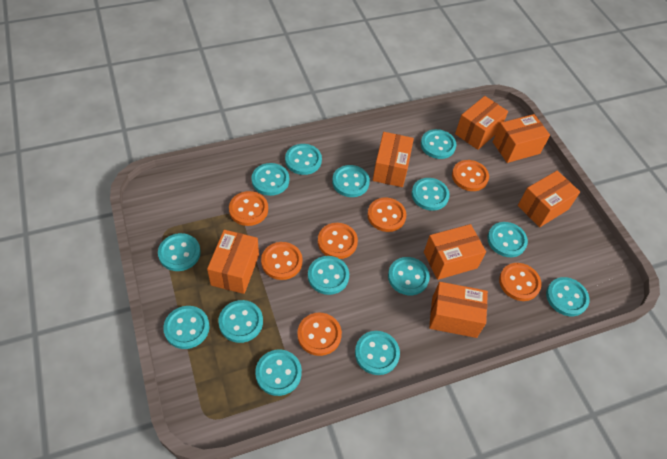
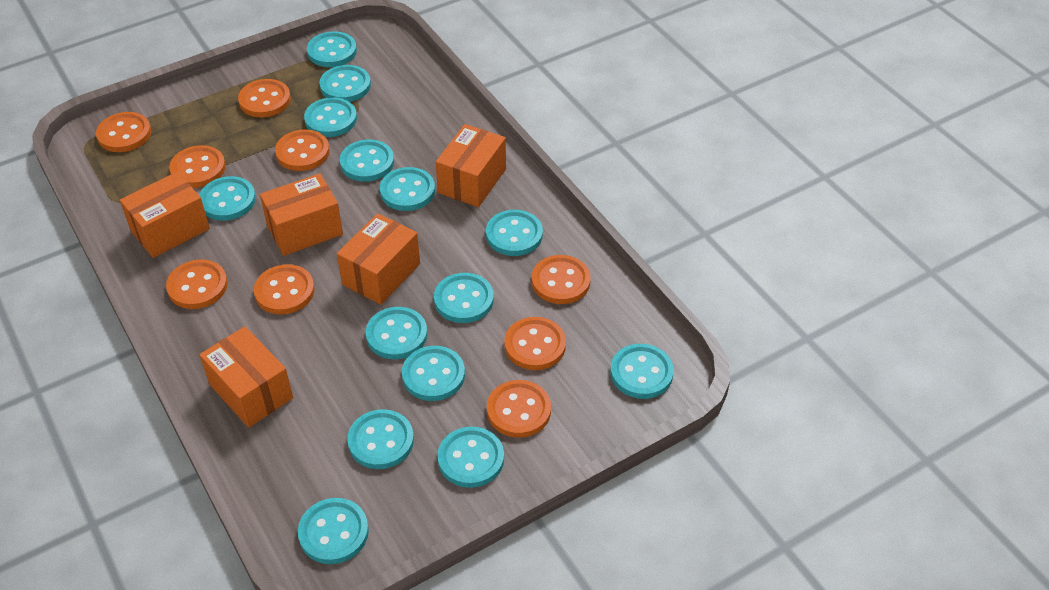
orange box: 7 -> 5
orange button: 7 -> 9

